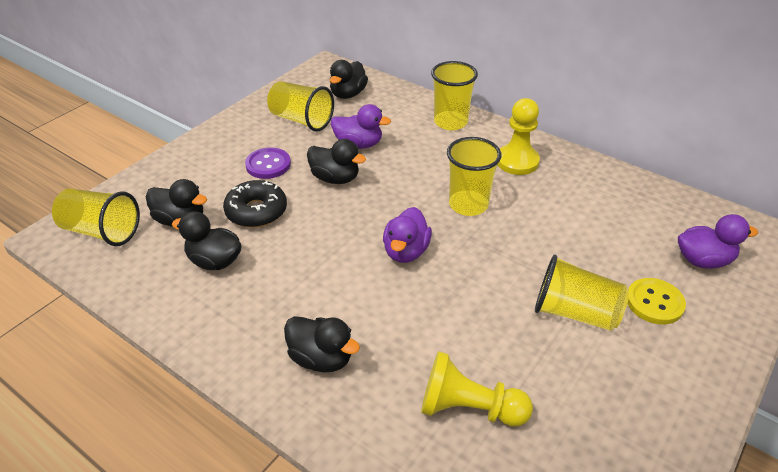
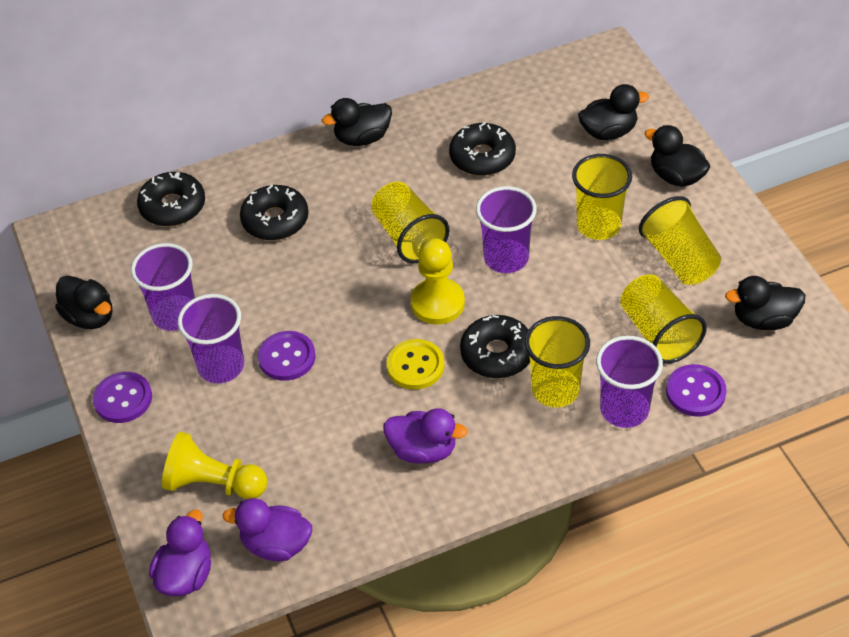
black donut: 1 -> 4
purple button: 1 -> 3
purple cup: 0 -> 4

